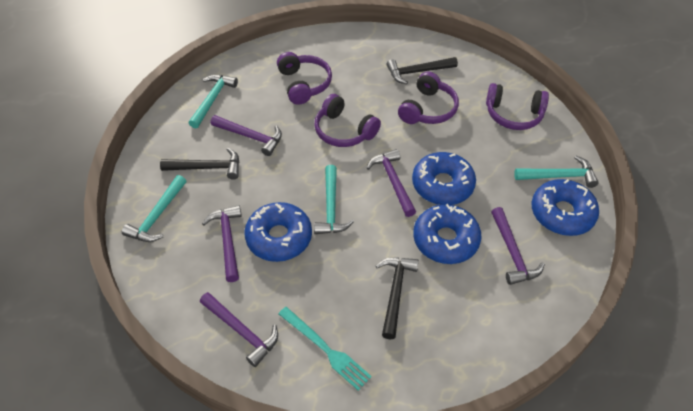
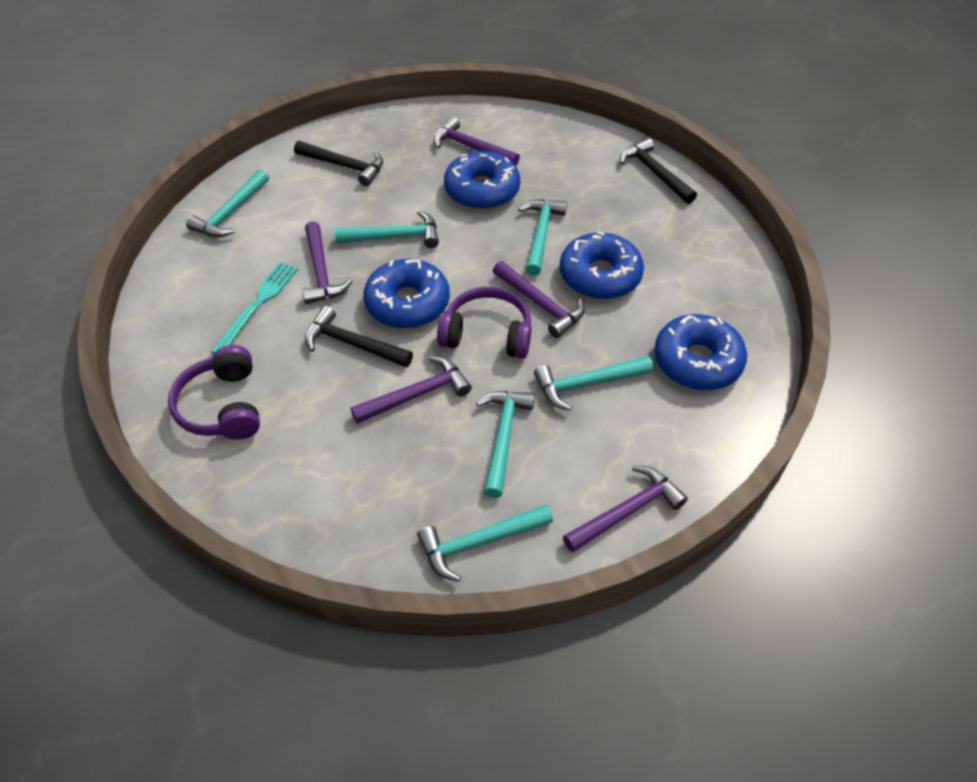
purple headphones: 4 -> 2
turquoise hammer: 4 -> 6

